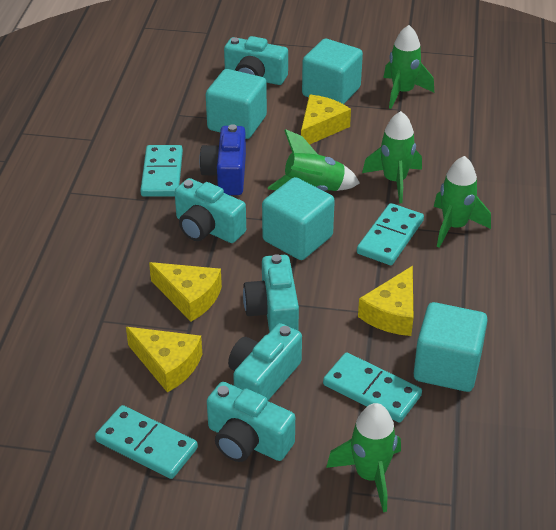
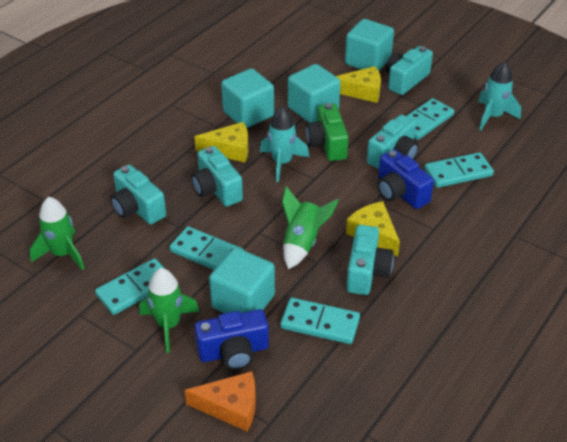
blue camera: 1 -> 2
green camera: 0 -> 1
green rocket: 5 -> 3
orange cheese: 0 -> 1
turquoise domino: 4 -> 5
turquoise rocket: 0 -> 2
yellow cheese: 4 -> 3

